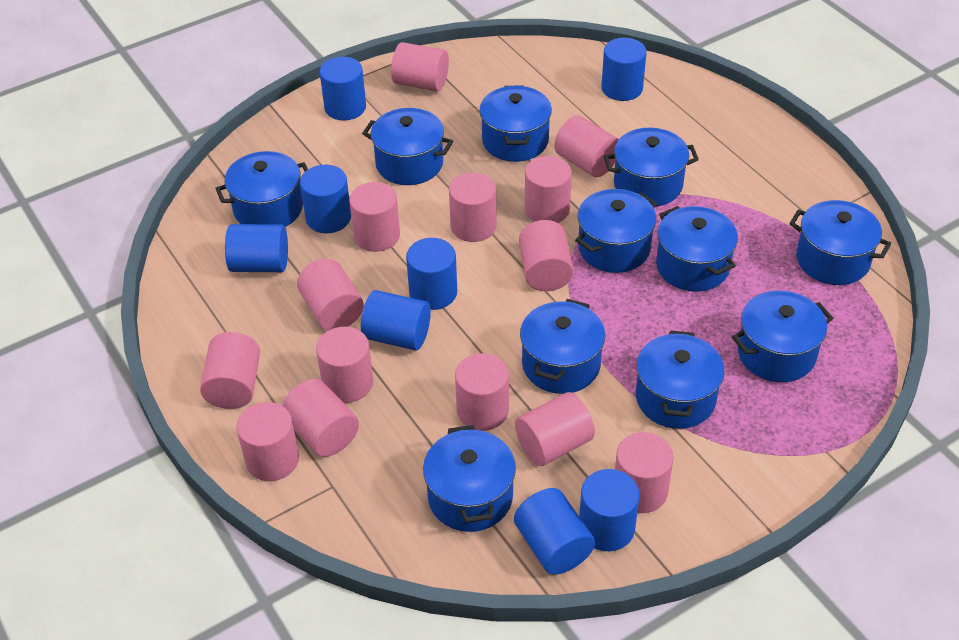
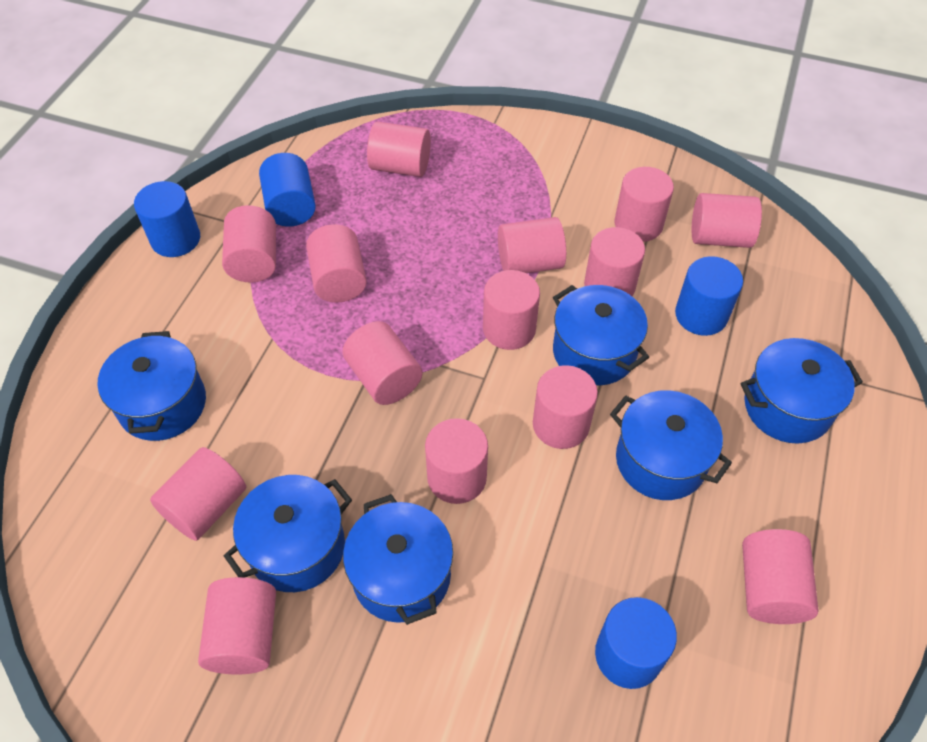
blue cylinder: 8 -> 4
blue pot: 11 -> 6

